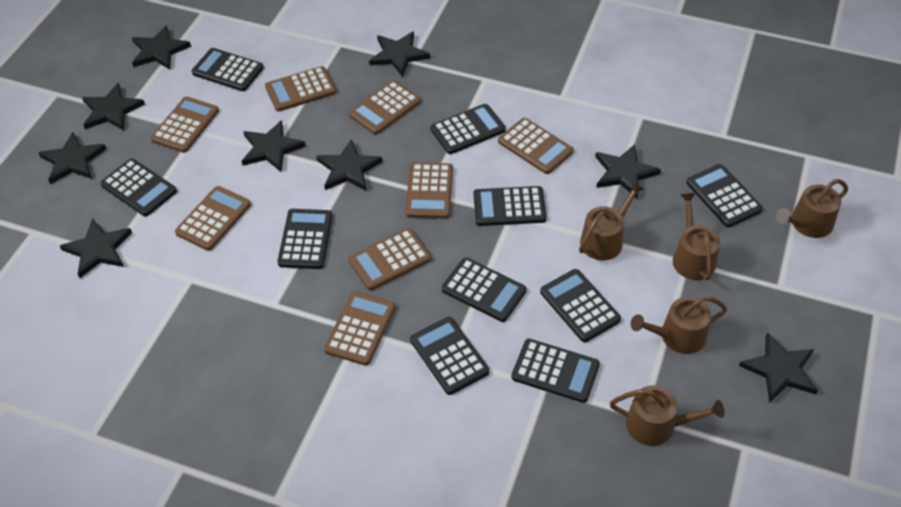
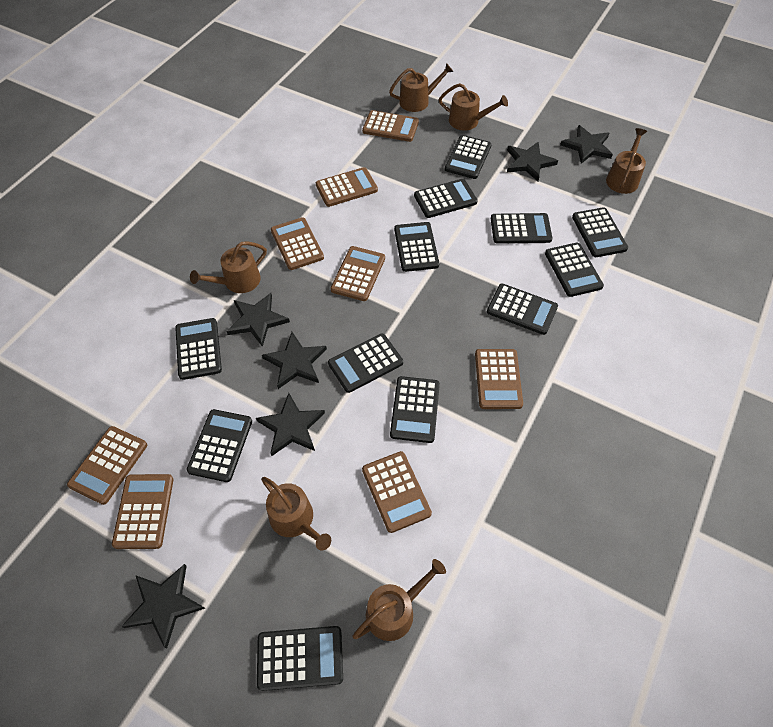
black calculator: 10 -> 12
black star: 9 -> 6
brown watering can: 5 -> 6

